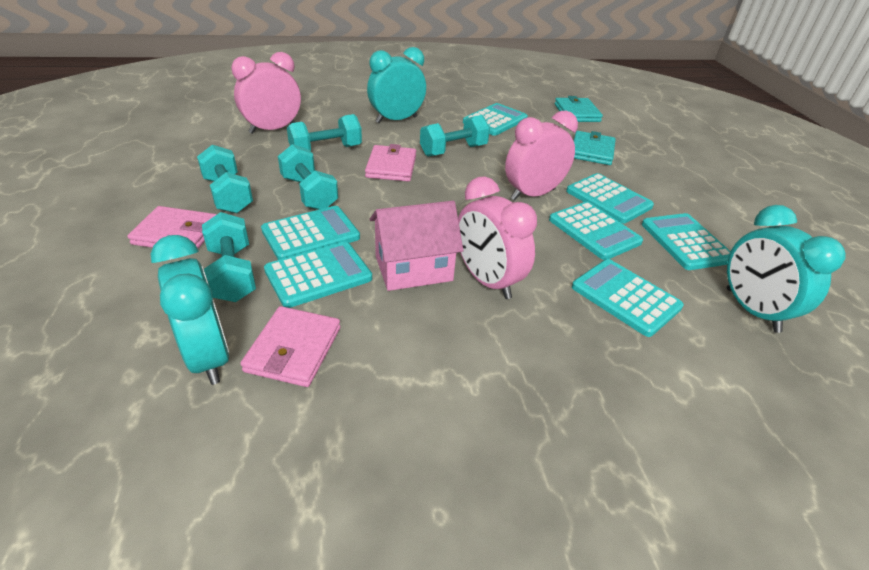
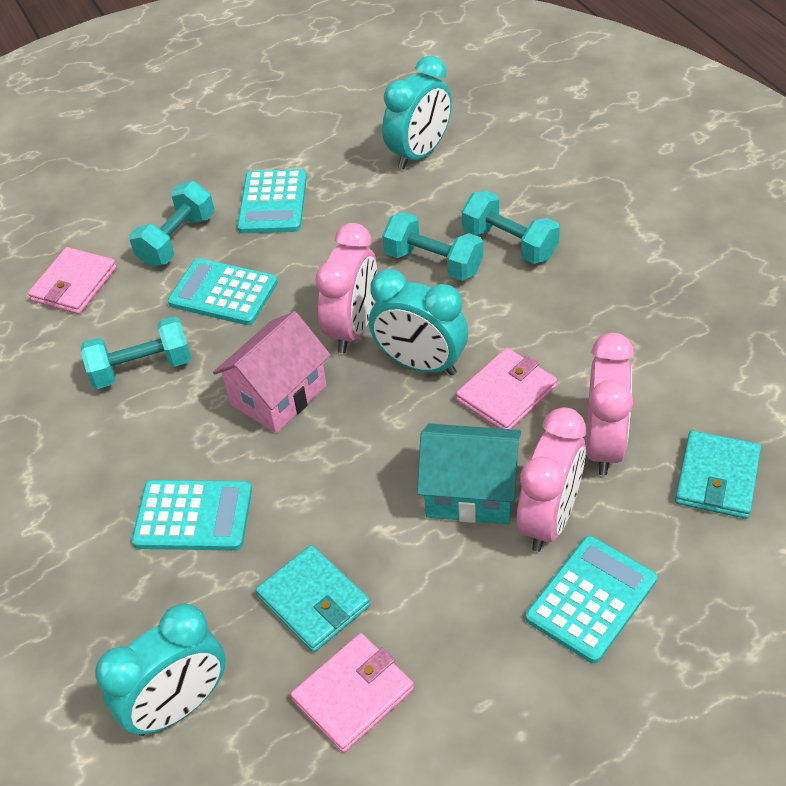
turquoise calculator: 7 -> 4
turquoise dumbbell: 5 -> 4
turquoise house: 0 -> 1

